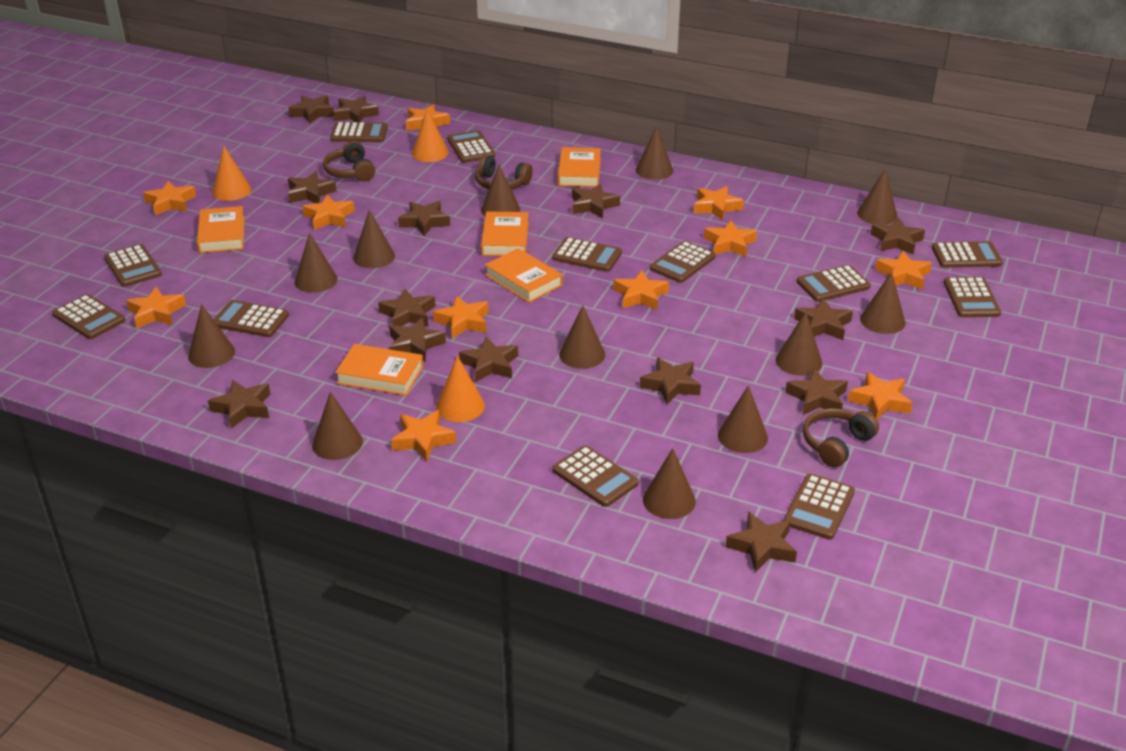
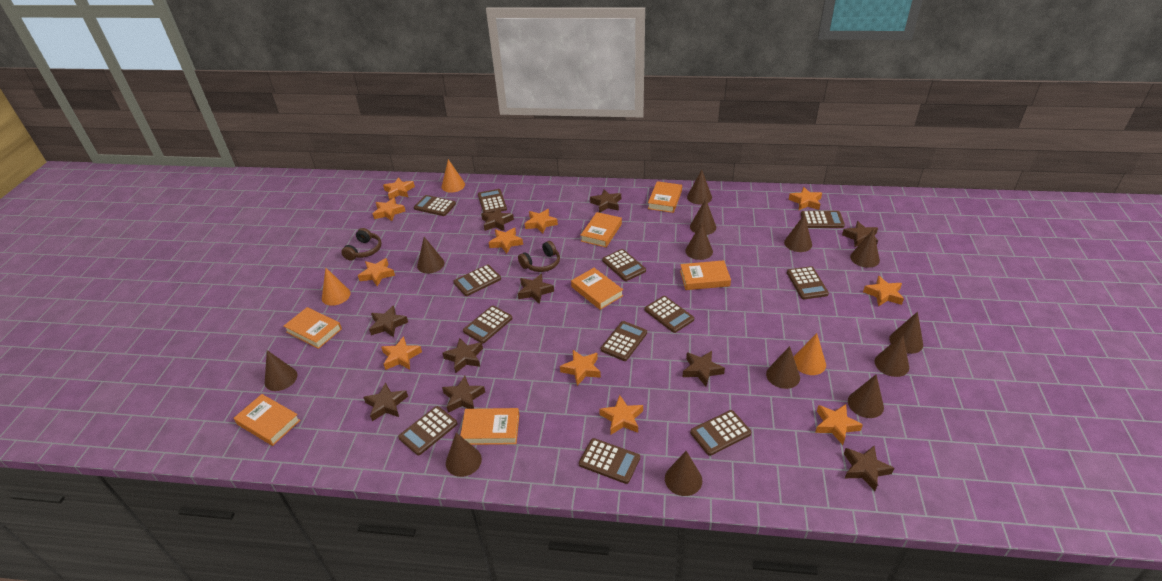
brown cone: 12 -> 13
brown headphones: 3 -> 2
brown star: 14 -> 10
orange book: 5 -> 7

